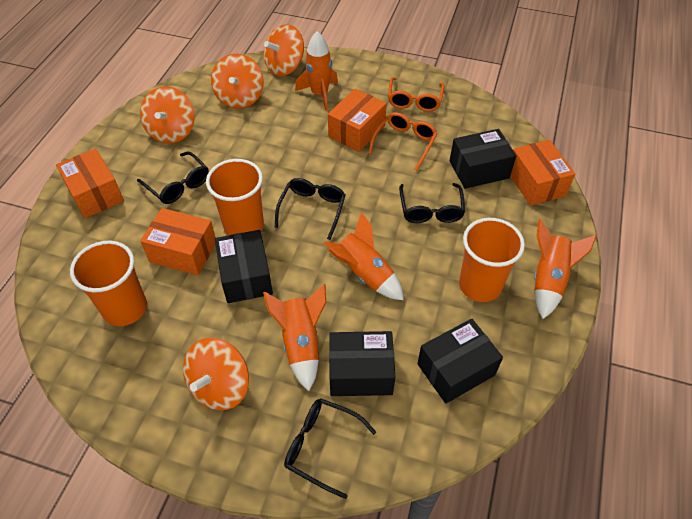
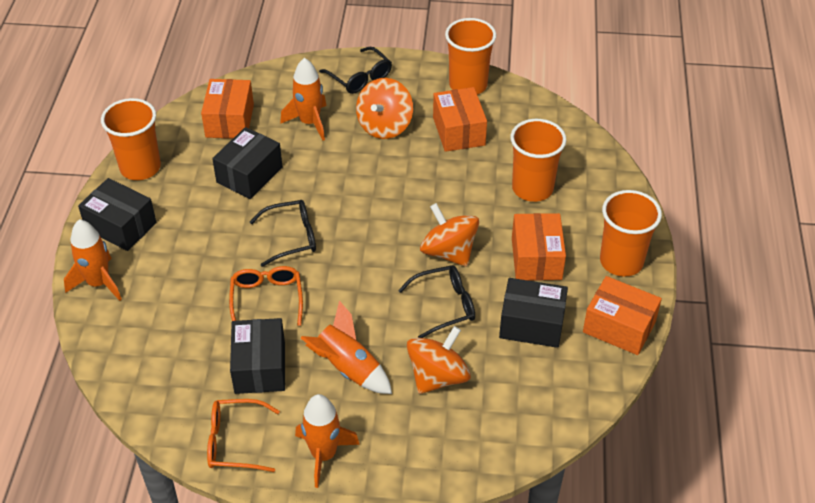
black glasses: 4 -> 3
orange cup: 3 -> 4
orange spinning top: 4 -> 3

